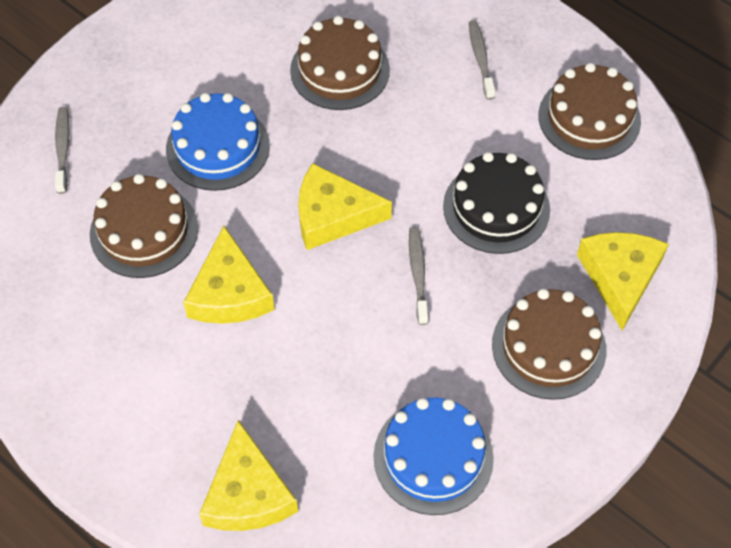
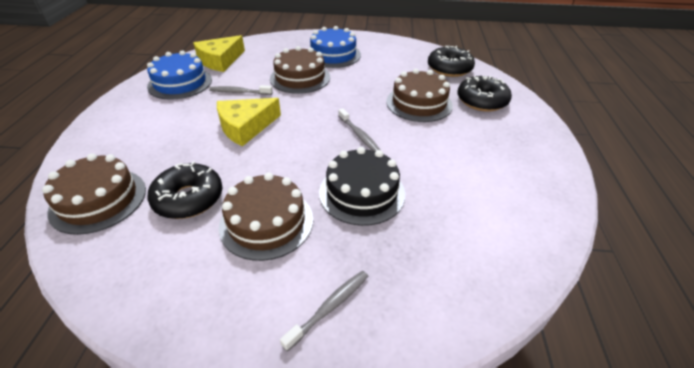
black donut: 0 -> 3
yellow cheese: 4 -> 2

